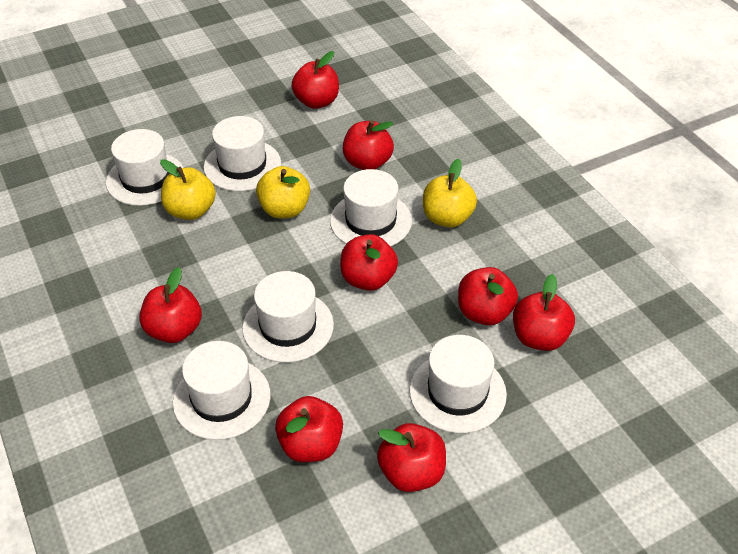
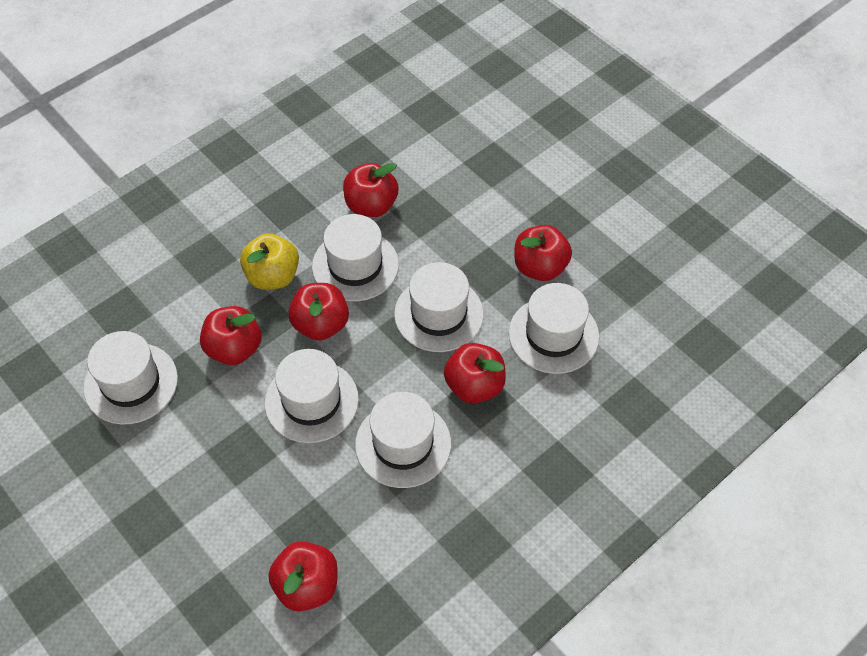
red apple: 8 -> 6
yellow apple: 3 -> 1

